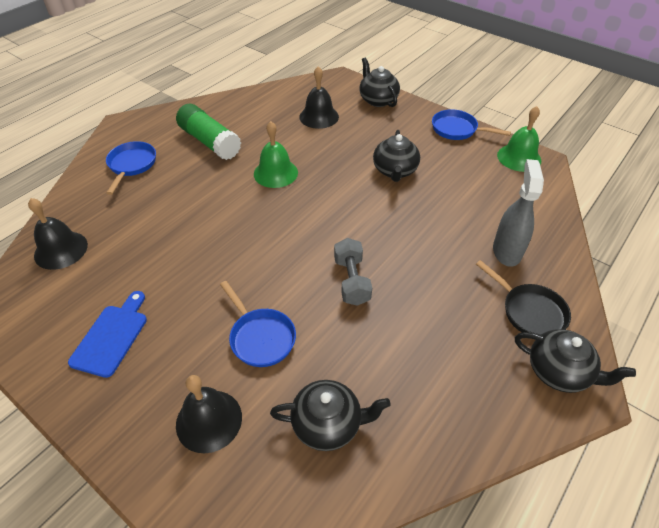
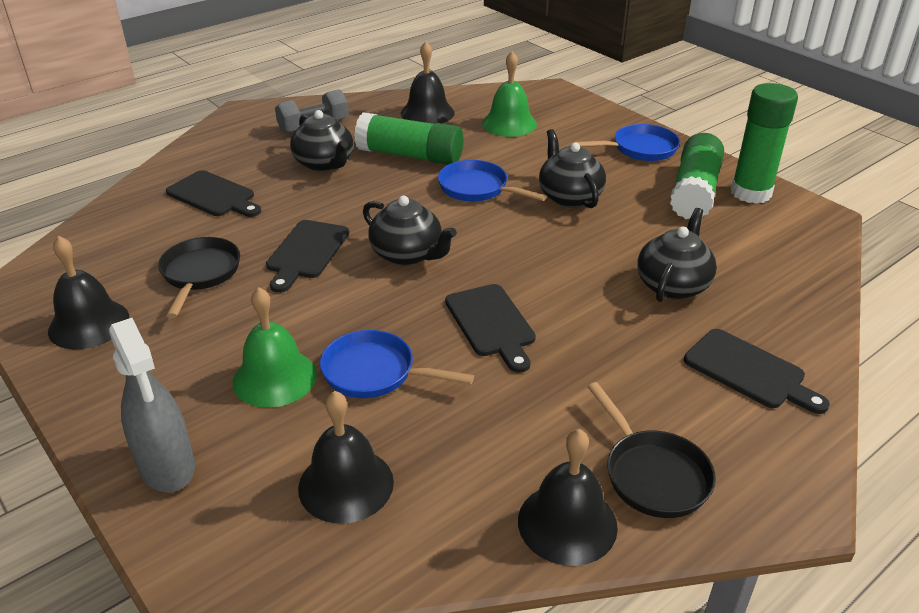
black bell: 3 -> 4
black cutting board: 0 -> 4
black pan: 1 -> 2
blue cutting board: 1 -> 0
green glue stick: 1 -> 3

